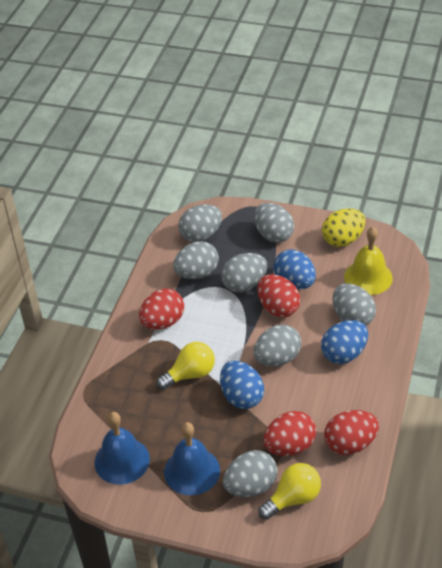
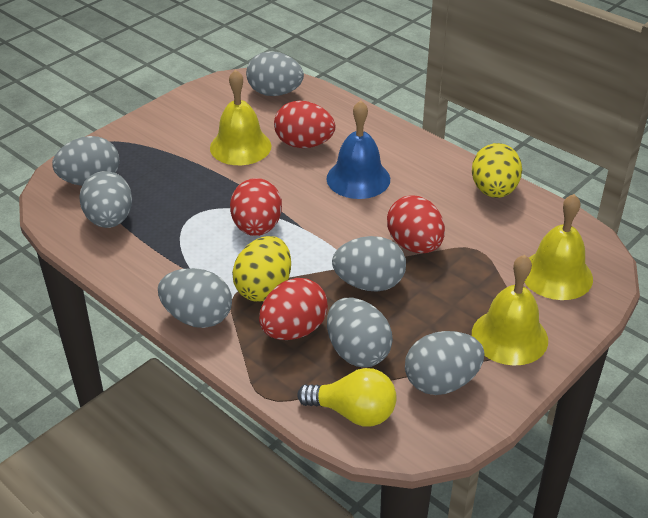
blue bell: 2 -> 1
blue egg: 3 -> 0
yellow bell: 1 -> 3
yellow egg: 1 -> 2
yellow light bulb: 2 -> 1

